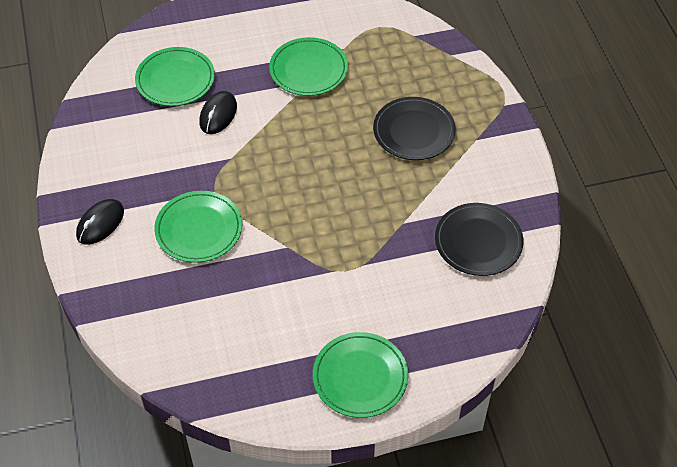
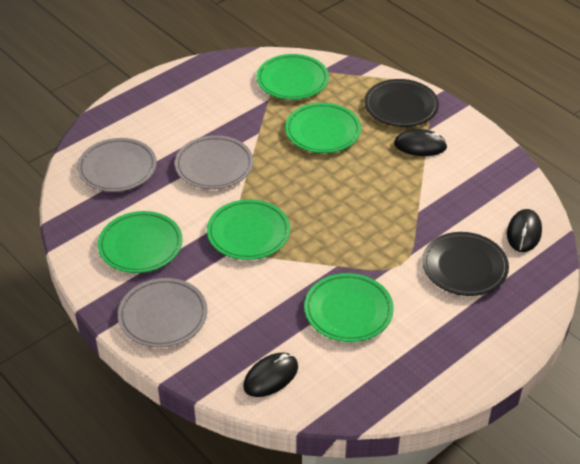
black mouse: 2 -> 3
green plate: 4 -> 5
grey plate: 0 -> 3

